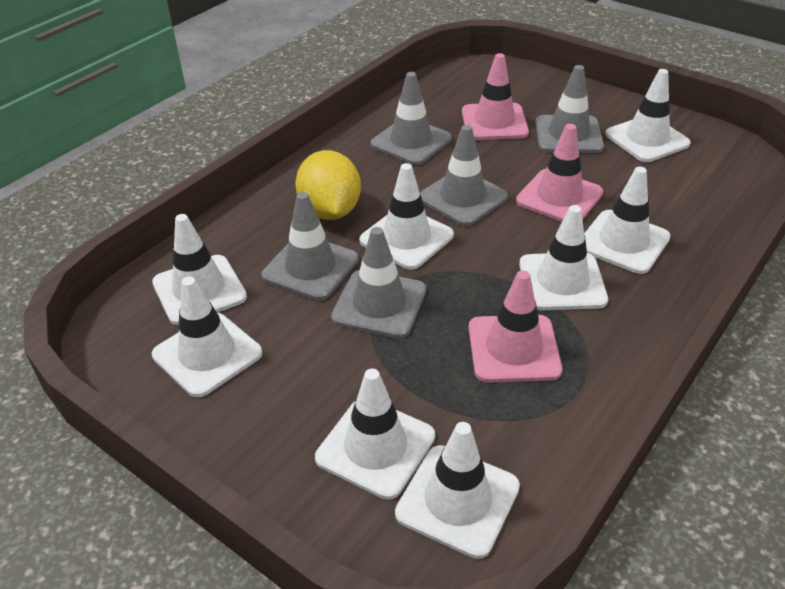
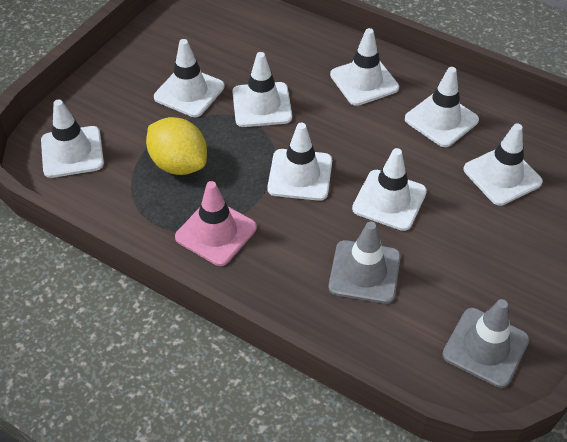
grey traffic cone: 5 -> 2
pink traffic cone: 3 -> 1

